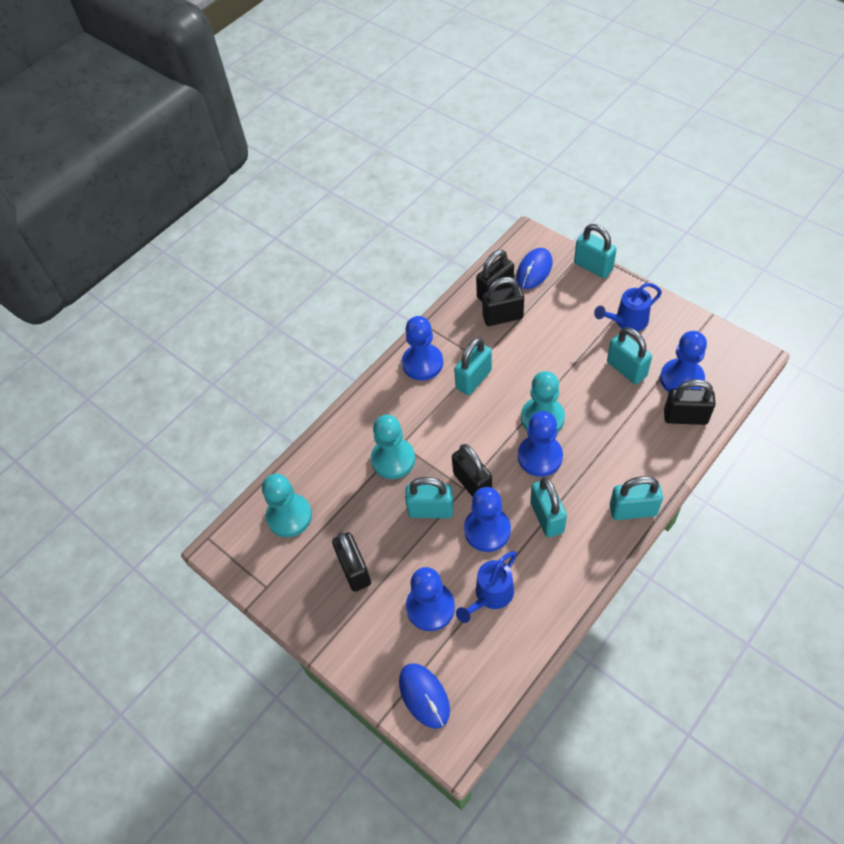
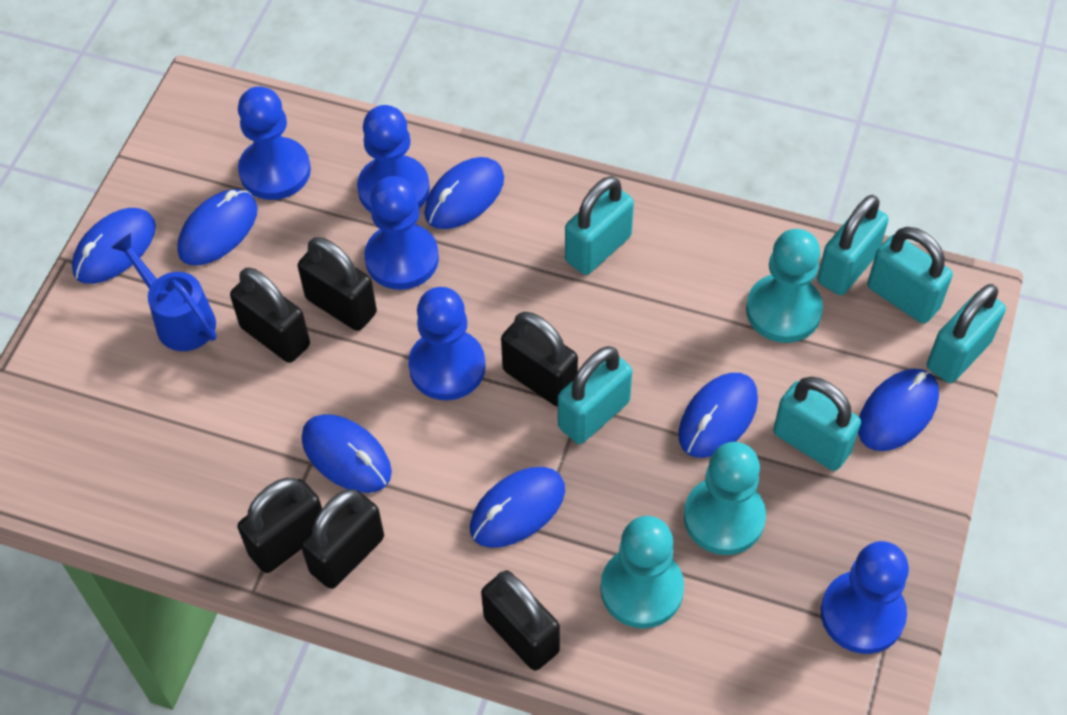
black padlock: 5 -> 6
blue mouse: 2 -> 7
blue watering can: 2 -> 1

